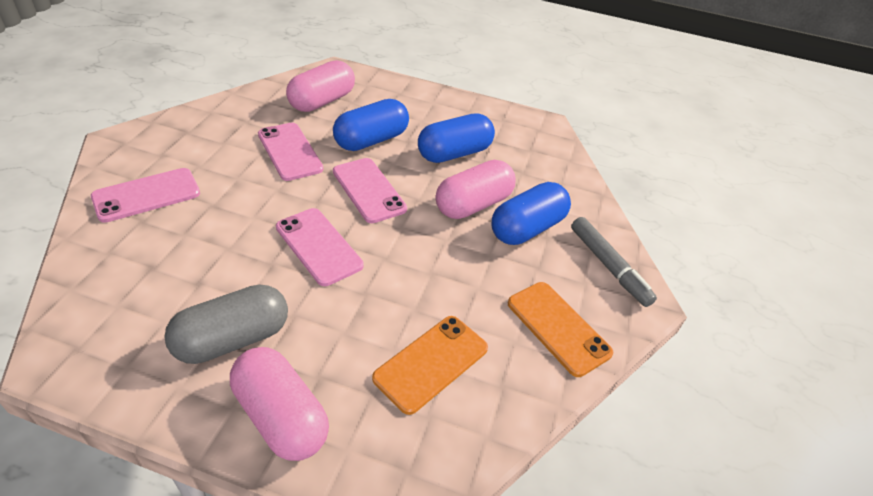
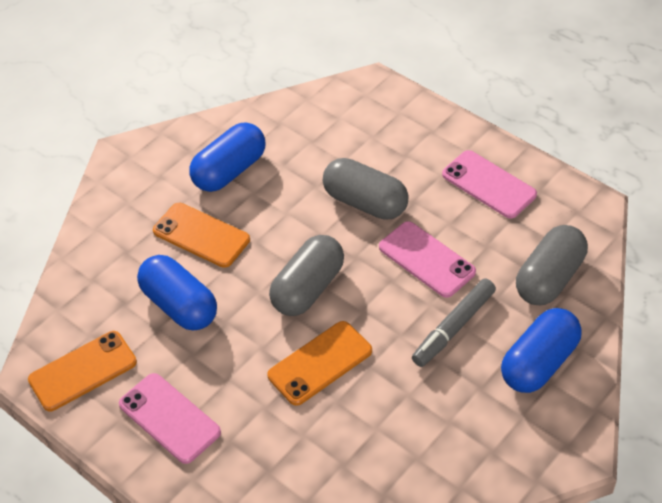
grey capsule: 1 -> 3
orange phone: 2 -> 3
pink capsule: 3 -> 0
pink phone: 4 -> 3

